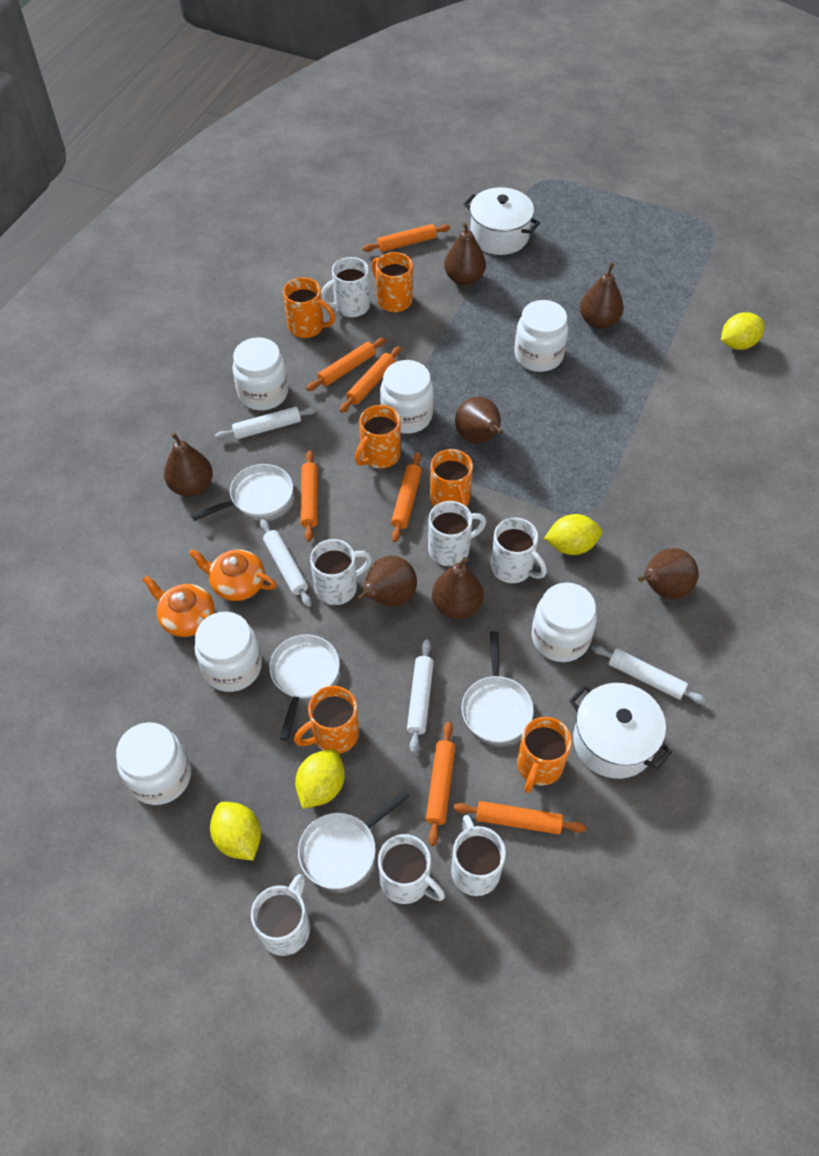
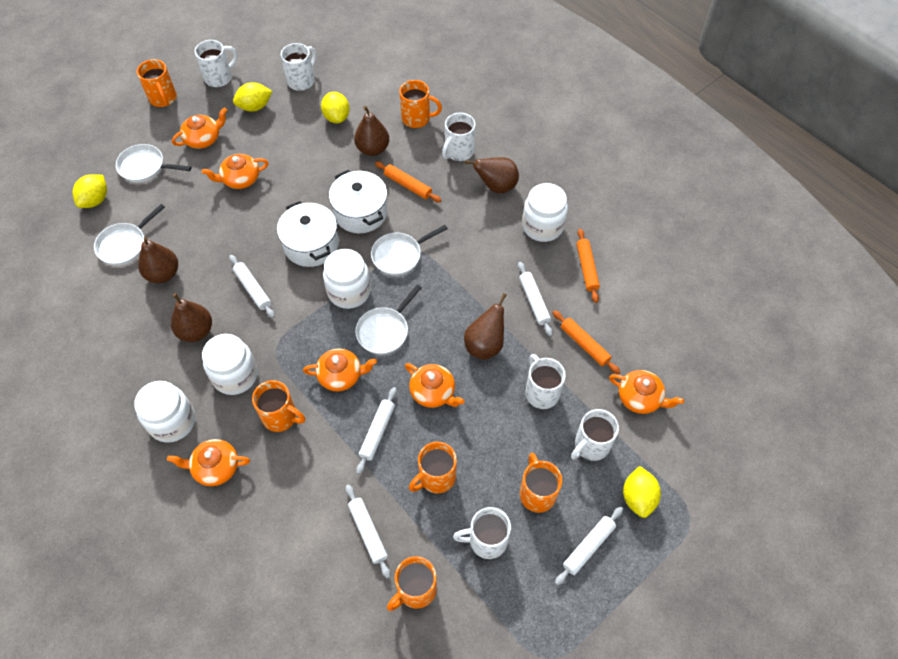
brown pear: 7 -> 5
orange rolling pin: 7 -> 3
orange teapot: 2 -> 6
white jar: 6 -> 4
white mug: 7 -> 6
white rolling pin: 4 -> 5

